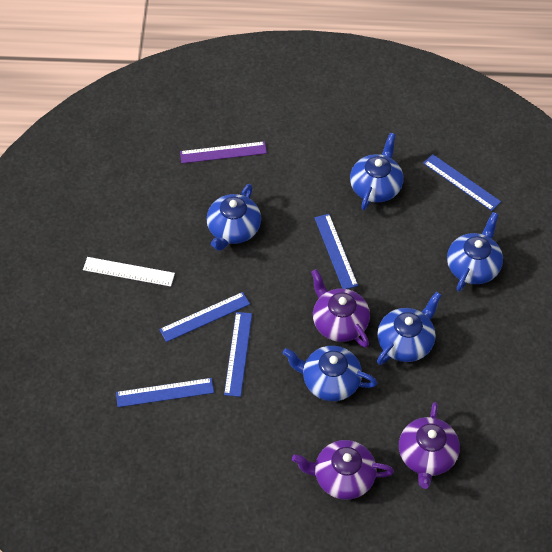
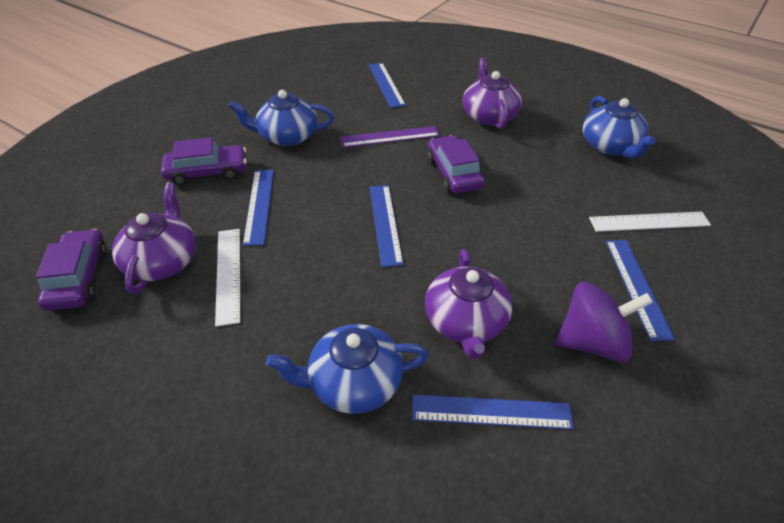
blue teapot: 5 -> 3
purple car: 0 -> 3
purple spinning top: 0 -> 1
white ruler: 1 -> 2

